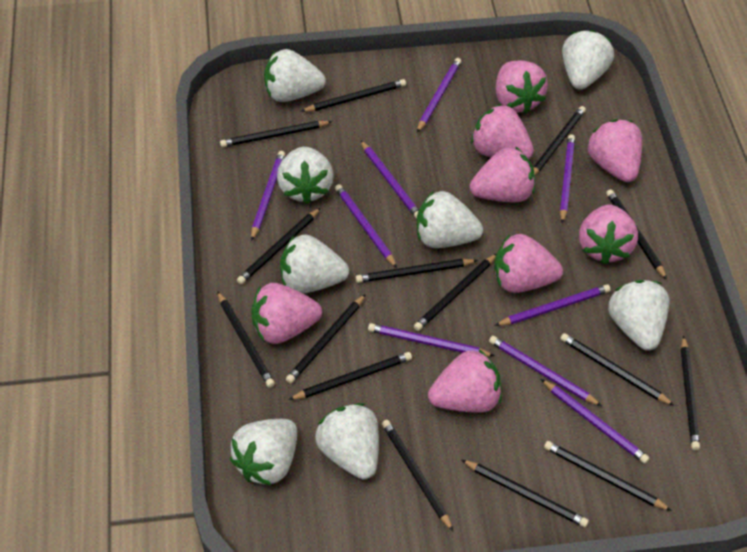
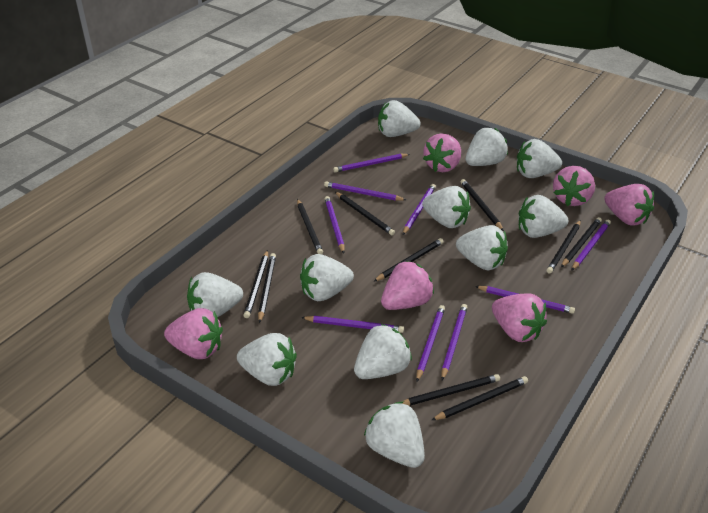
black pencil: 15 -> 10
pink strawberry: 8 -> 6
white strawberry: 8 -> 11

